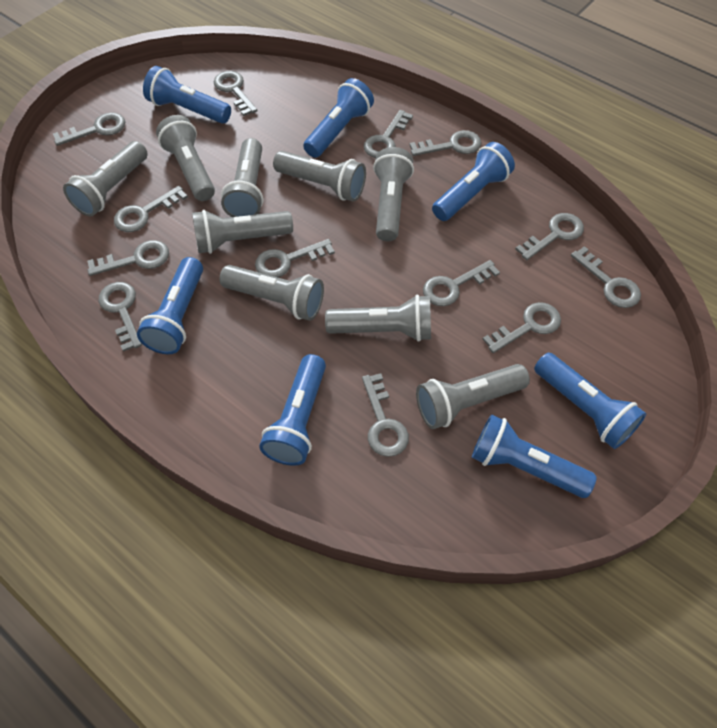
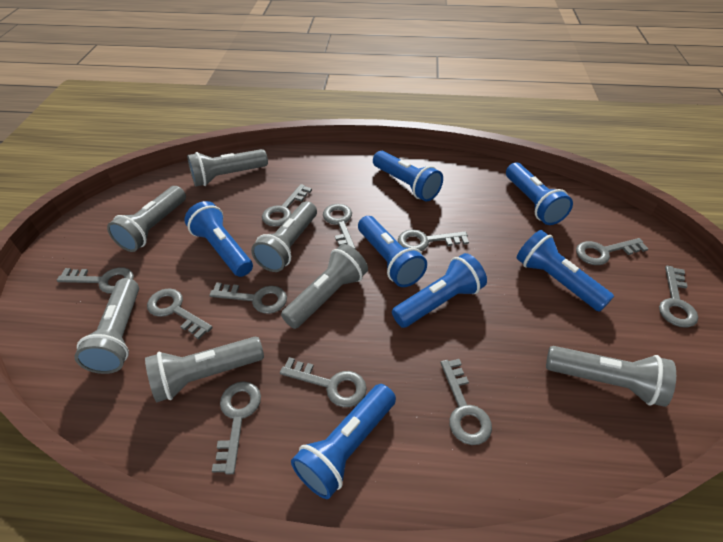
grey flashlight: 9 -> 7
grey key: 13 -> 11

